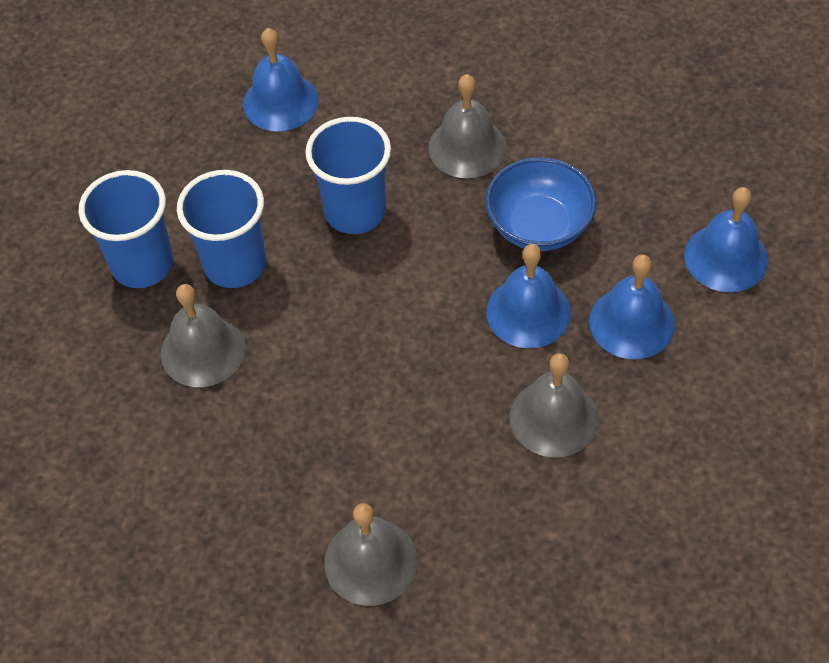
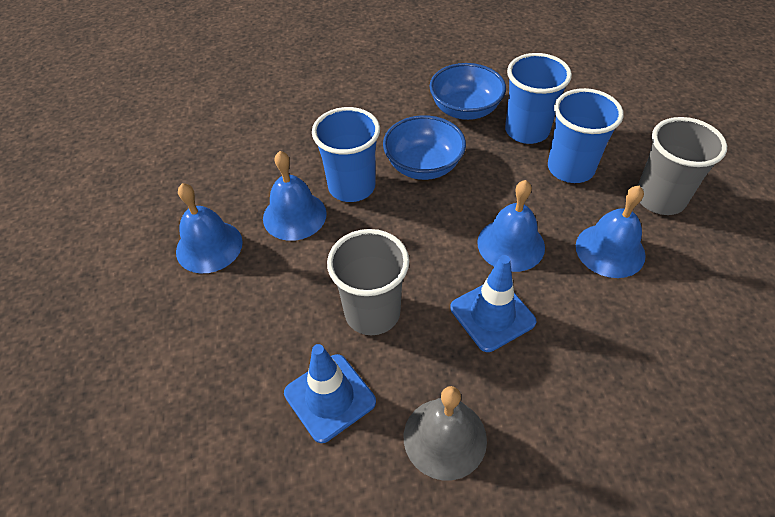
blue bowl: 1 -> 2
blue traffic cone: 0 -> 2
grey bell: 4 -> 1
grey cup: 0 -> 2

